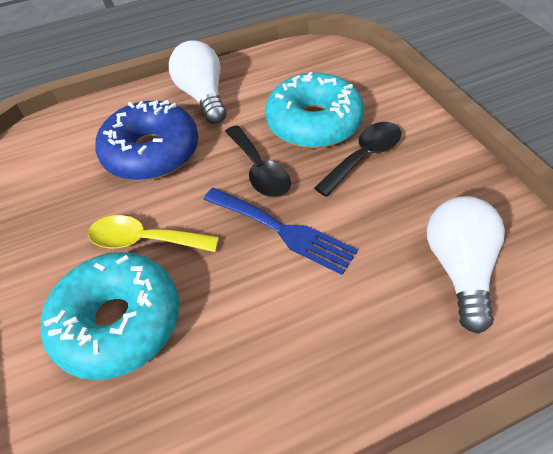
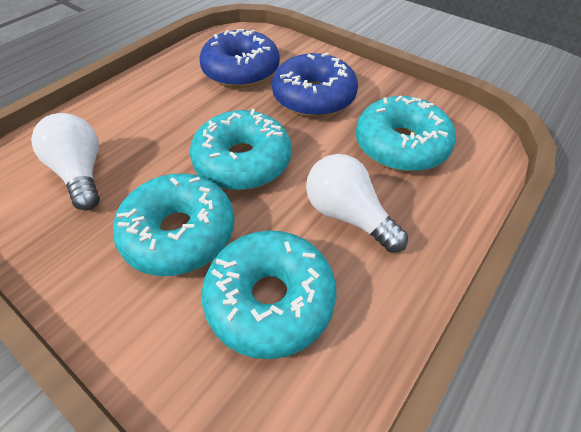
black spoon: 2 -> 0
blue donut: 1 -> 2
blue fork: 1 -> 0
turquoise donut: 2 -> 4
yellow spoon: 1 -> 0

